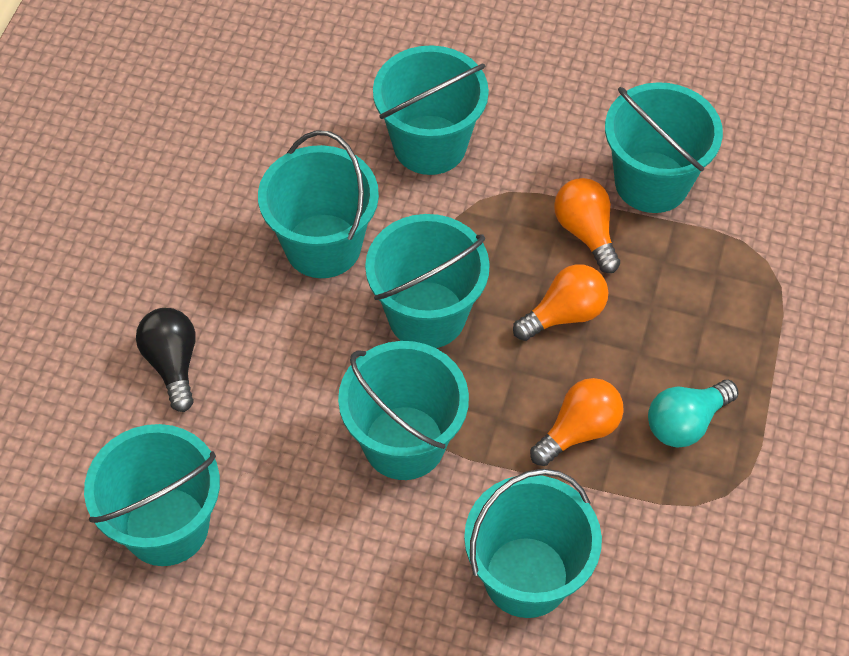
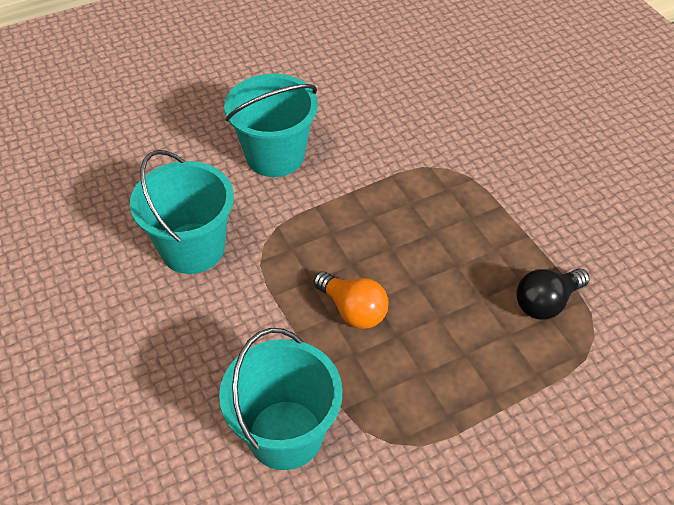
orange light bulb: 3 -> 1
turquoise bucket: 7 -> 3
turquoise light bulb: 1 -> 0

